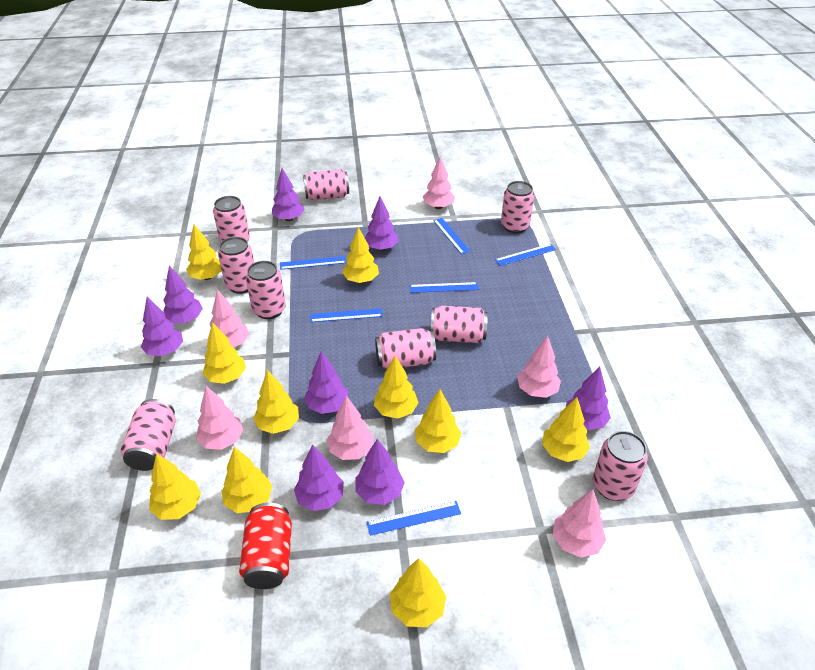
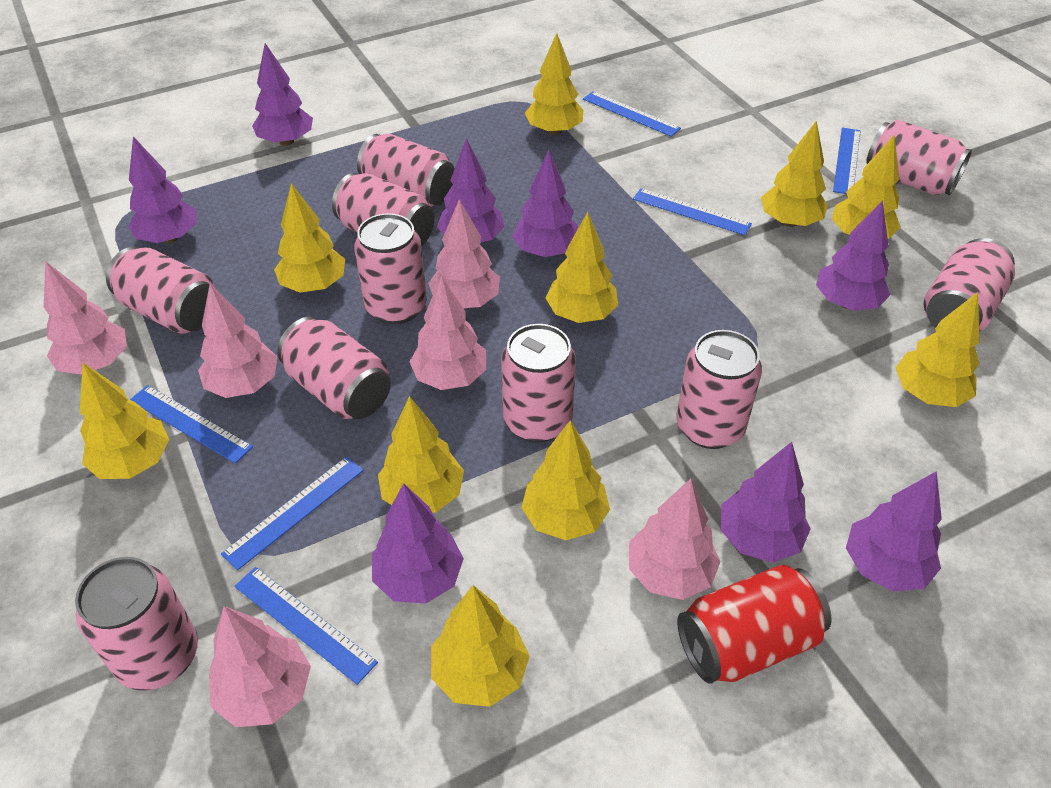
pink can: 9 -> 10

